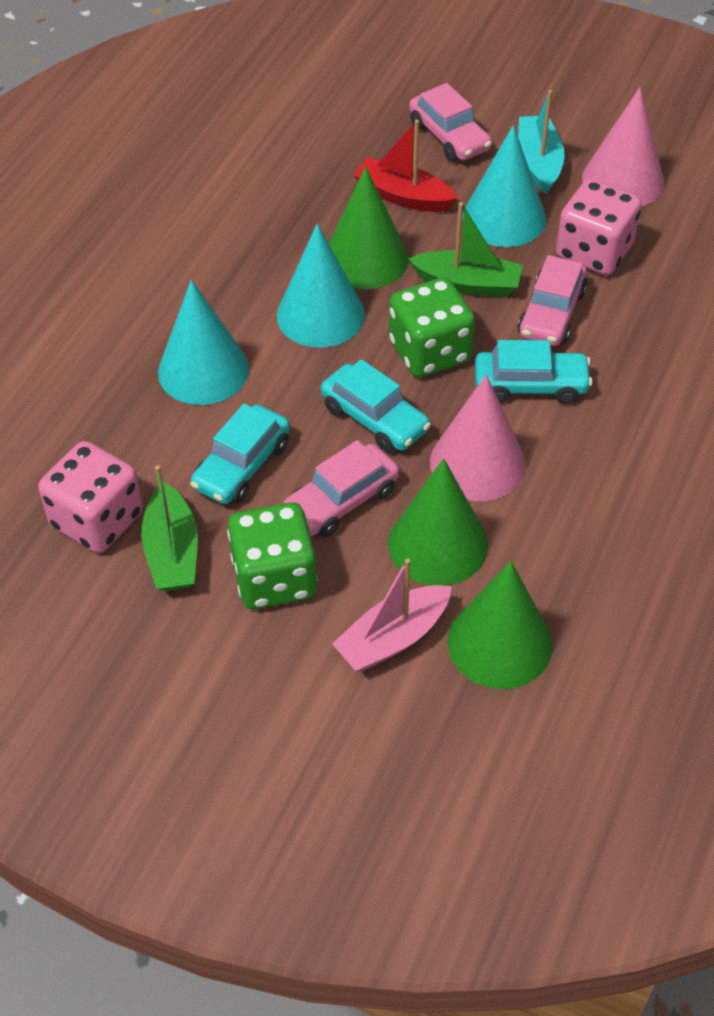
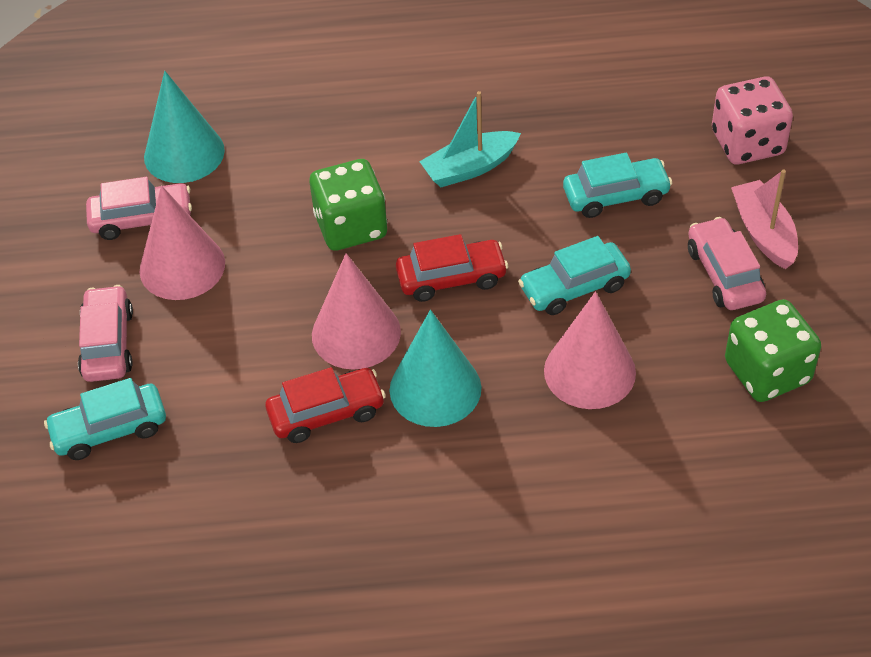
green boat: 2 -> 0
green cone: 3 -> 0
pink cone: 2 -> 3
pink dice: 2 -> 1
red boat: 1 -> 0
red car: 0 -> 2
turquoise cone: 3 -> 2

